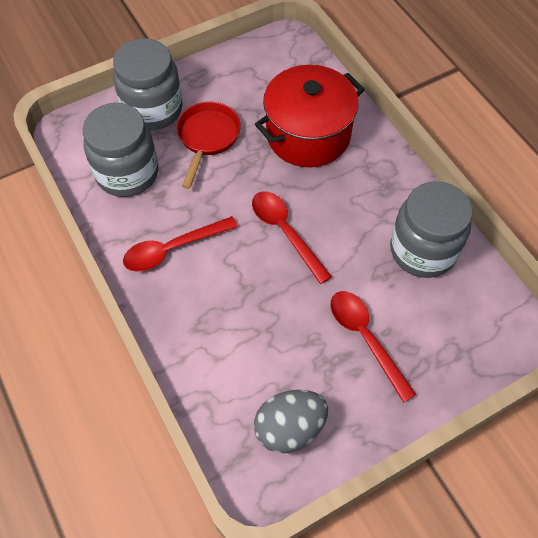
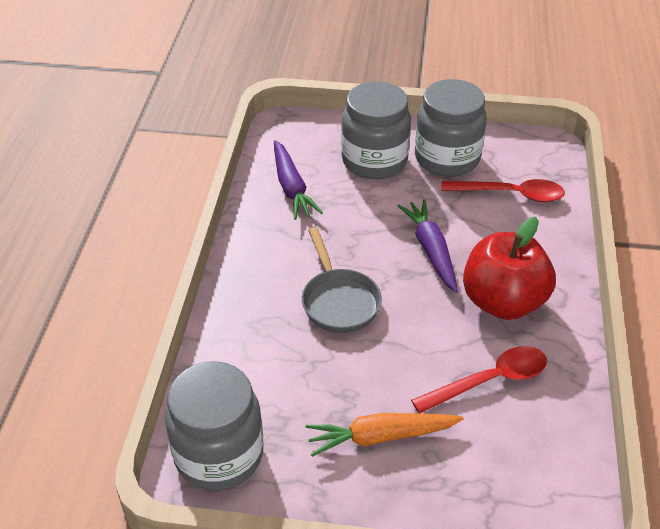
grey egg: 1 -> 0
grey pan: 0 -> 1
orange carrot: 0 -> 1
purple carrot: 0 -> 2
red apple: 0 -> 1
red pan: 1 -> 0
red pot: 1 -> 0
red spoon: 3 -> 2

